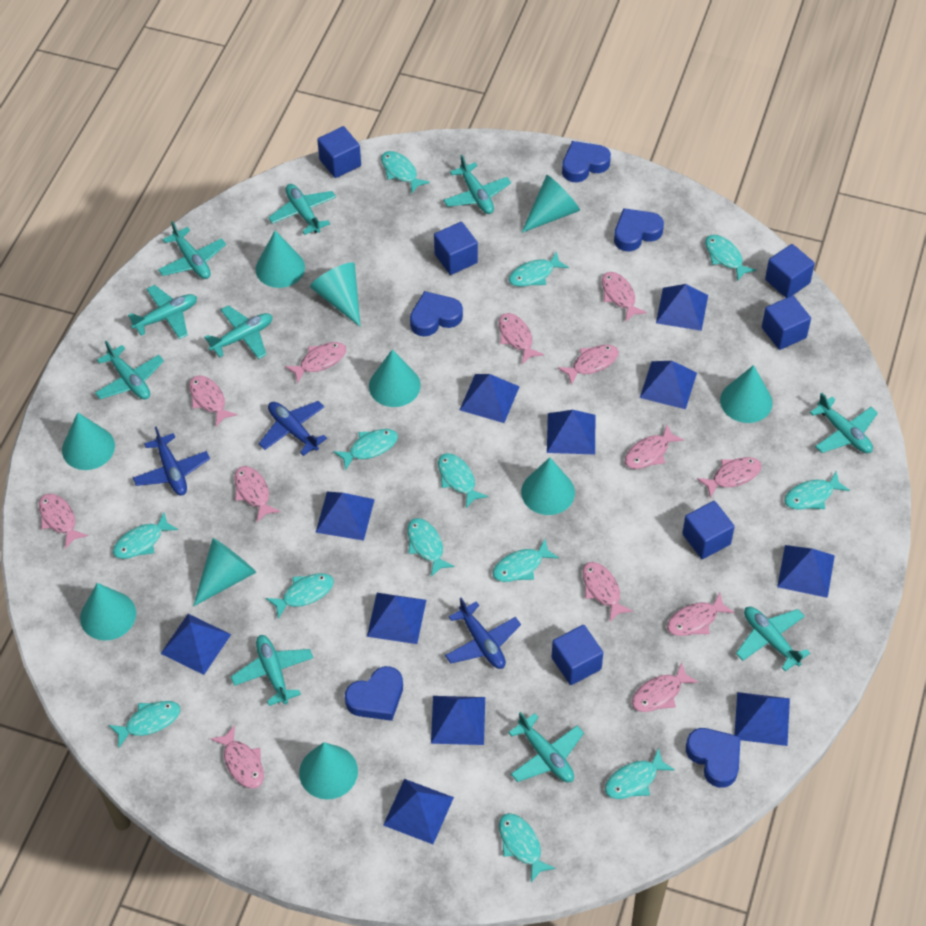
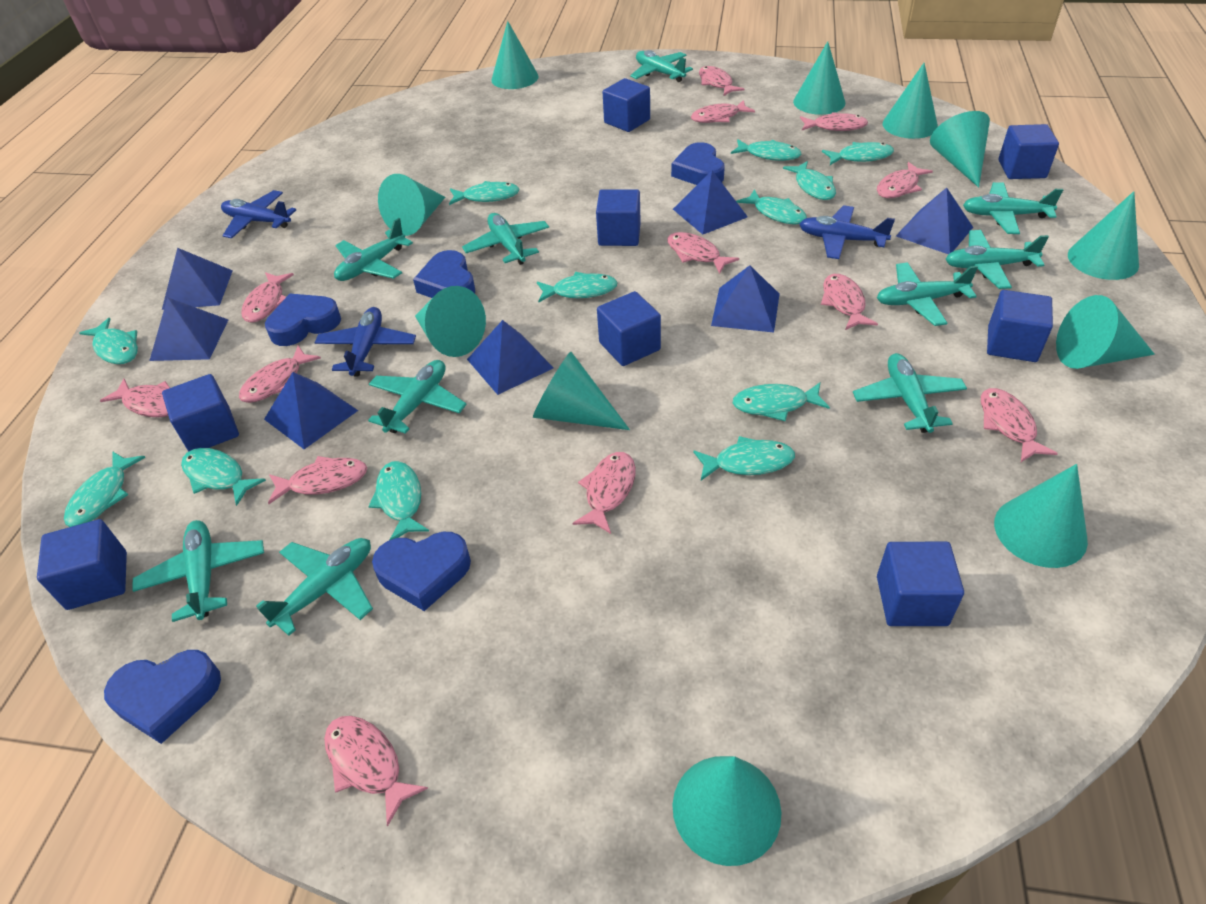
blue cube: 6 -> 8
blue pyramid: 11 -> 7
turquoise cone: 10 -> 11
turquoise fish: 13 -> 12

